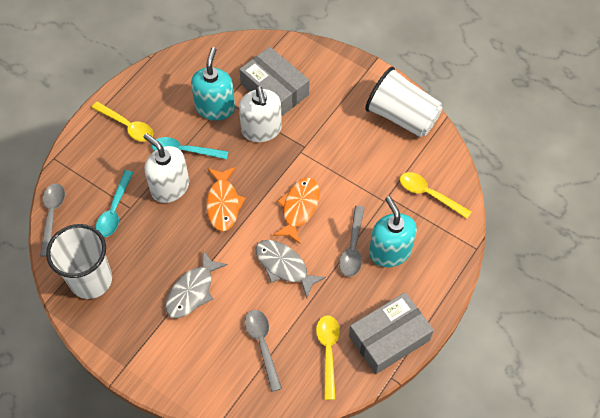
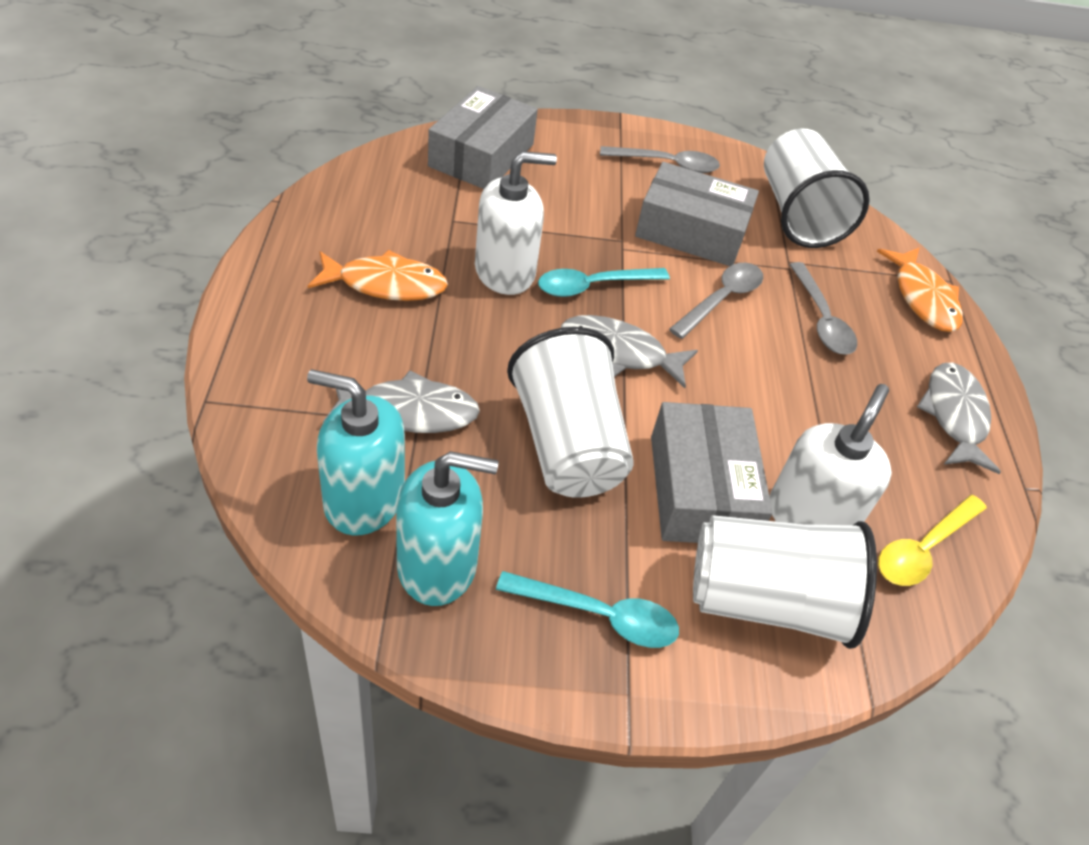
grey box: 2 -> 3
grey fish: 2 -> 3
white cup: 2 -> 3
yellow spoon: 3 -> 1

